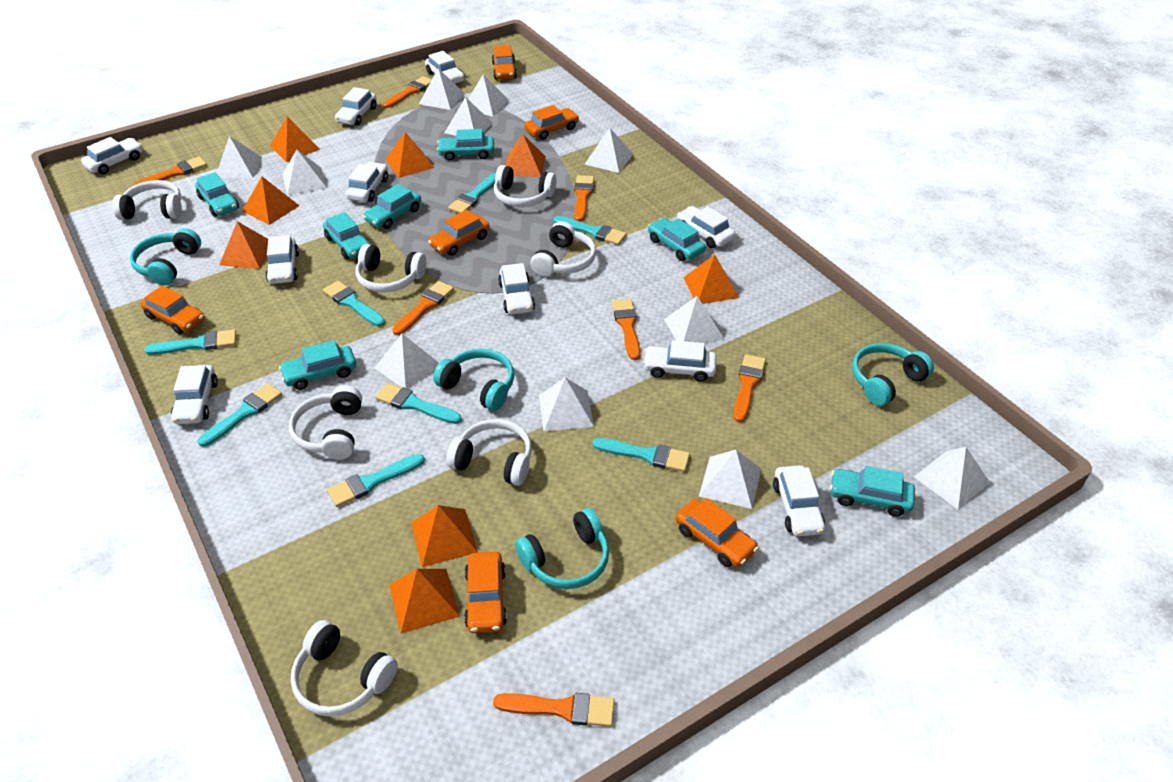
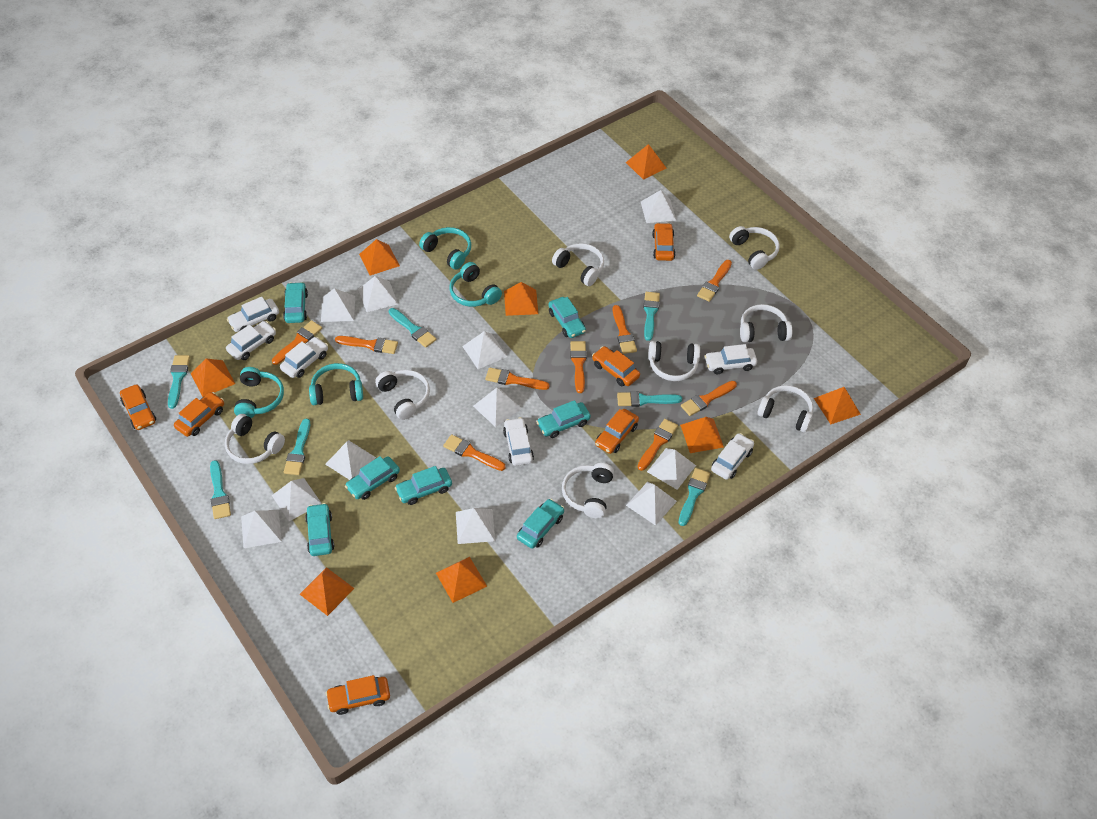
orange brush: 7 -> 9
turquoise brush: 8 -> 7
white car: 10 -> 6
white headphones: 7 -> 8

